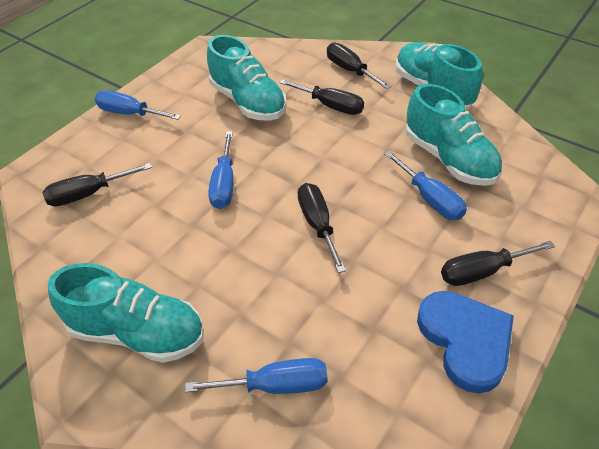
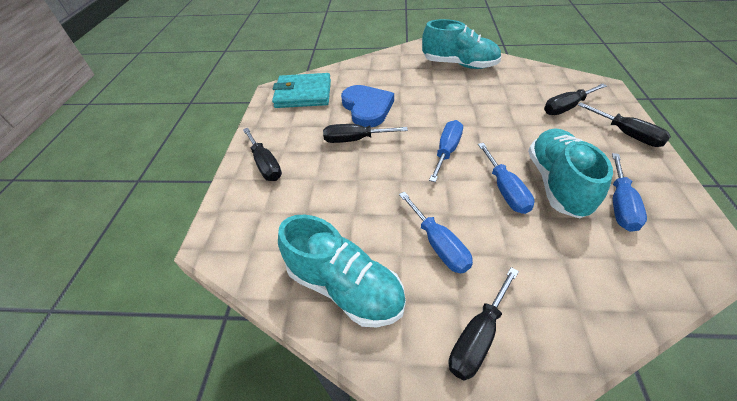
turquoise shoe: 4 -> 3
turquoise wallet: 0 -> 1

